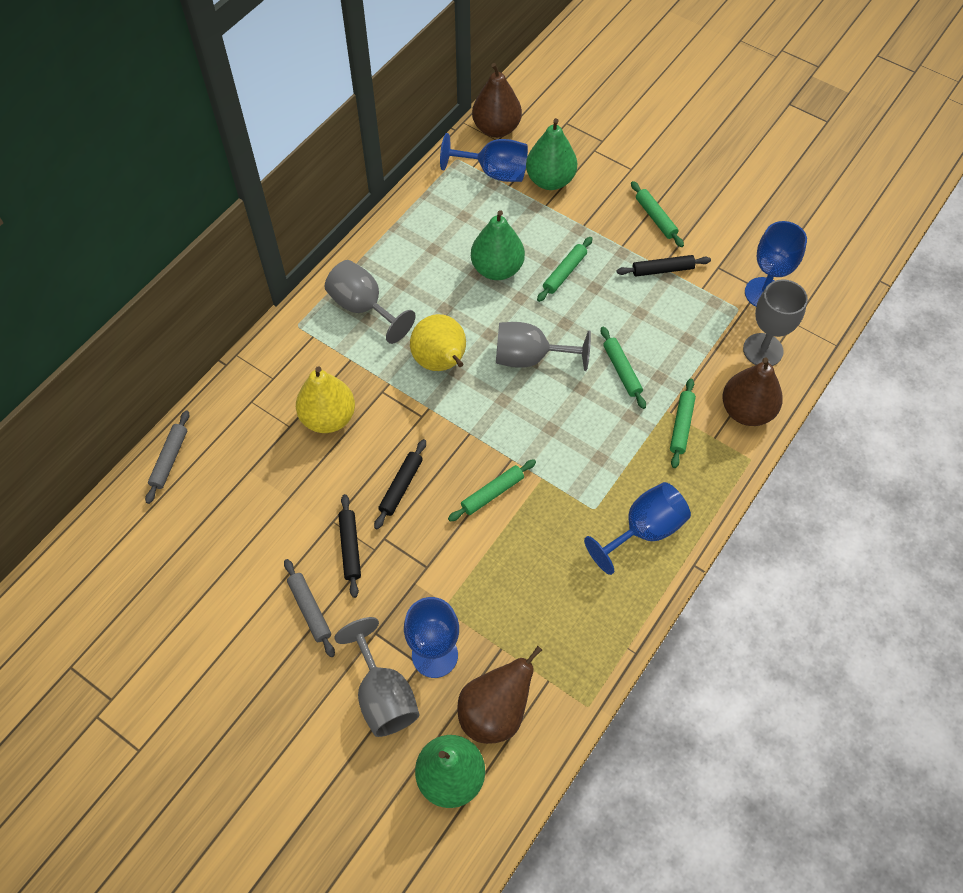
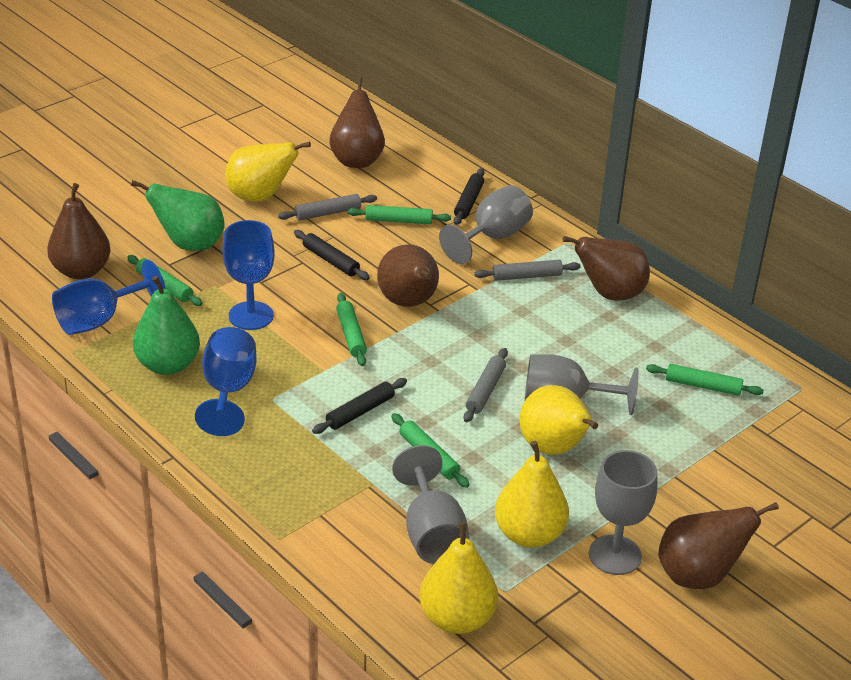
blue goblet: 4 -> 3
brown pear: 3 -> 5
green pear: 3 -> 2
grey rolling pin: 2 -> 3
yellow pear: 2 -> 4

